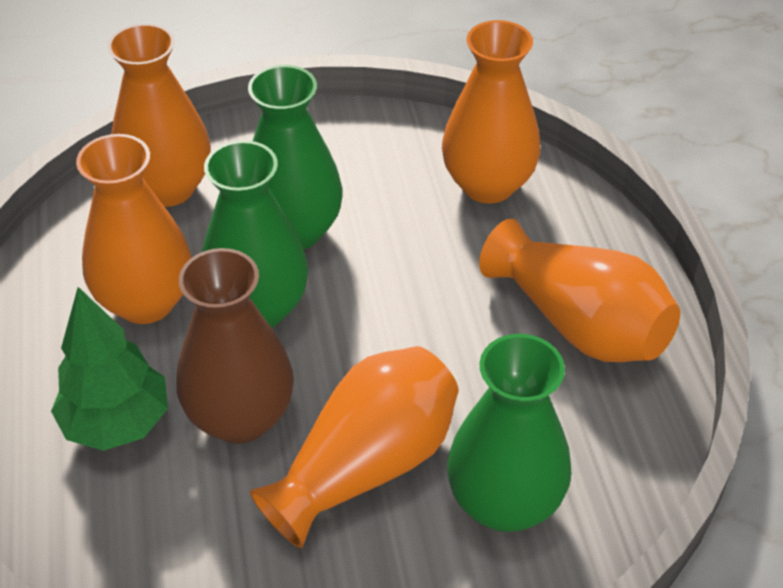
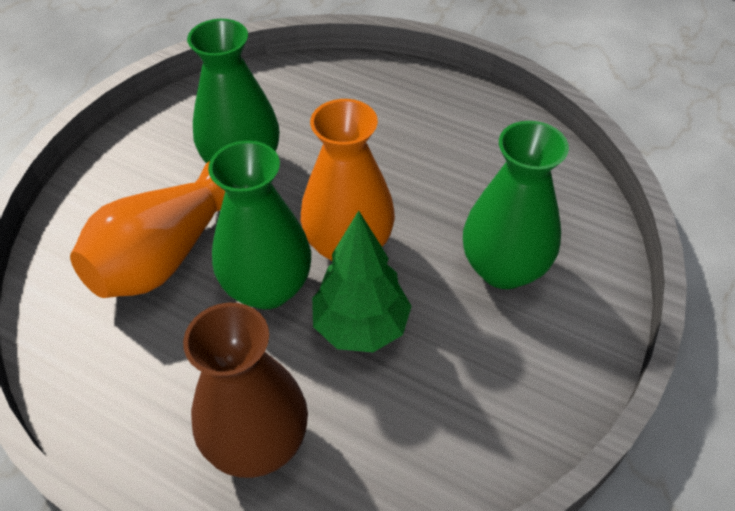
orange vase: 5 -> 2

